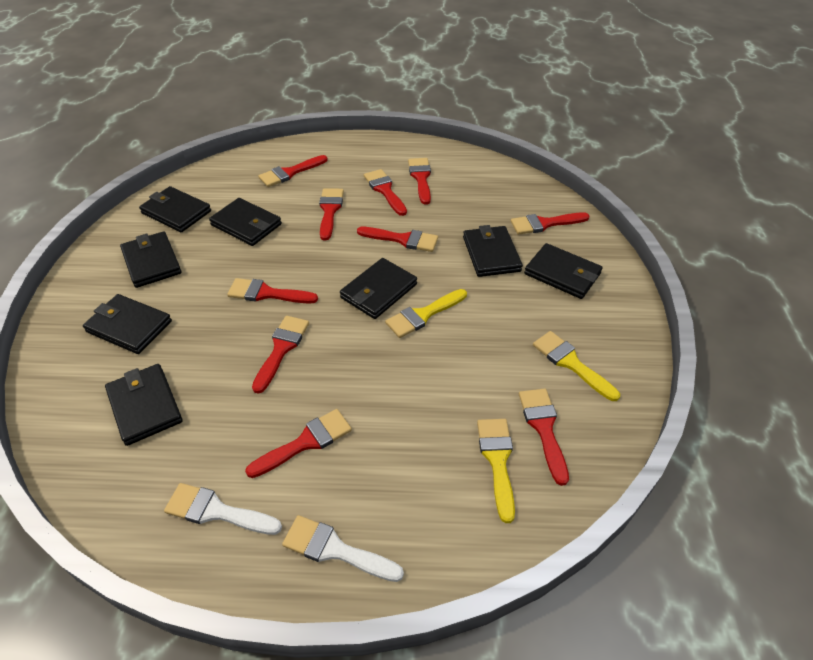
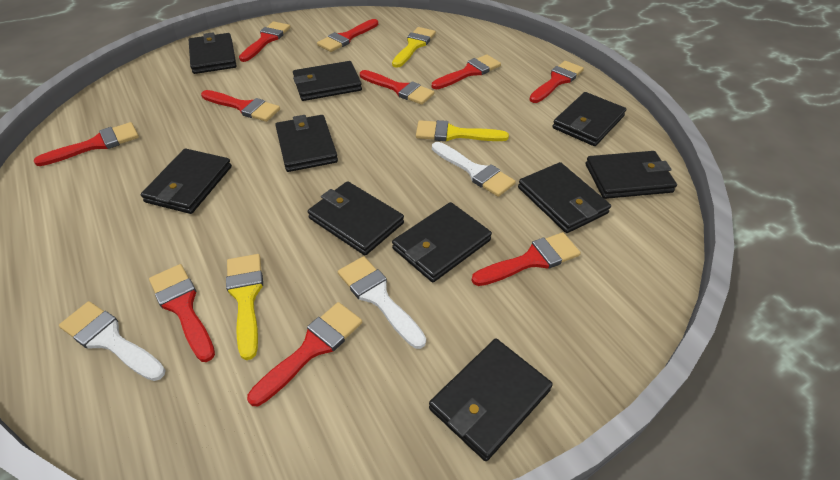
black wallet: 8 -> 10
white brush: 2 -> 3

